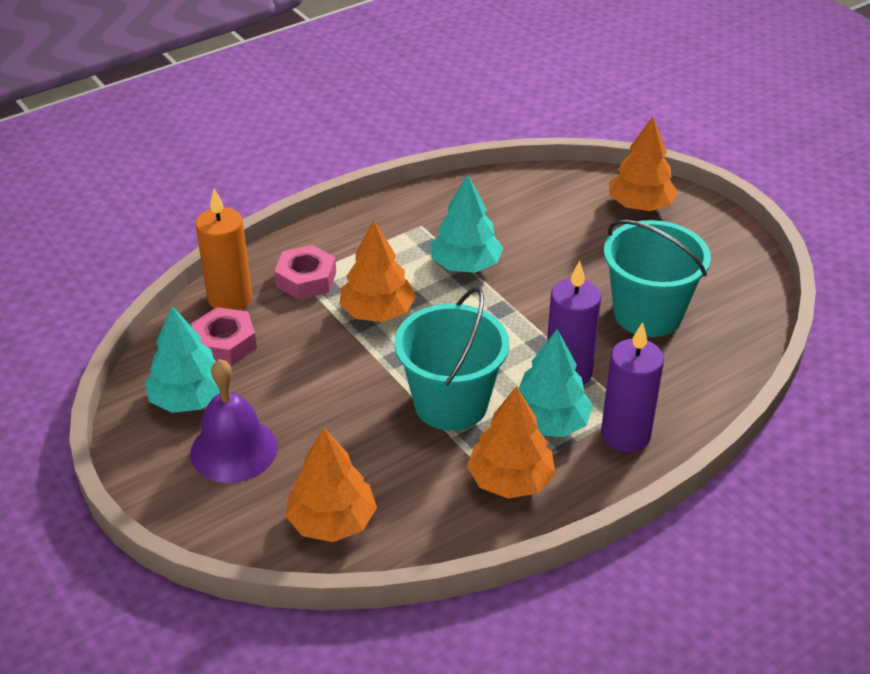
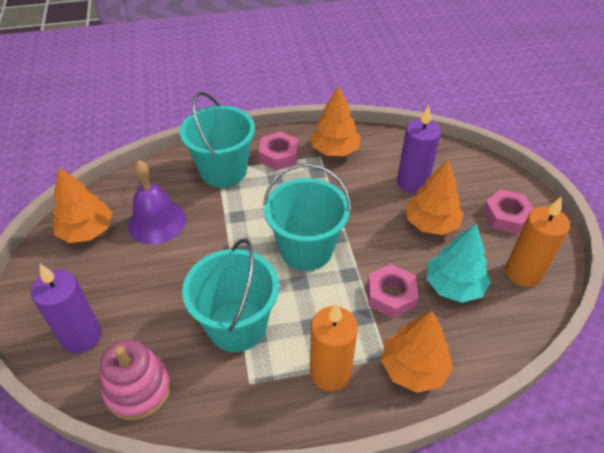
orange candle: 1 -> 2
pink nut: 2 -> 3
pink stacking toy: 0 -> 1
turquoise bucket: 2 -> 3
turquoise tree: 3 -> 1

